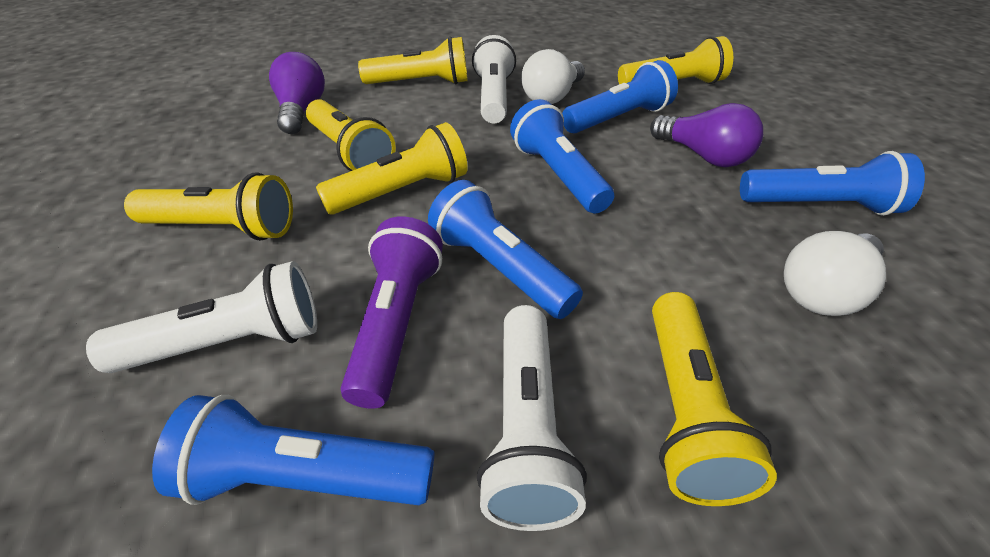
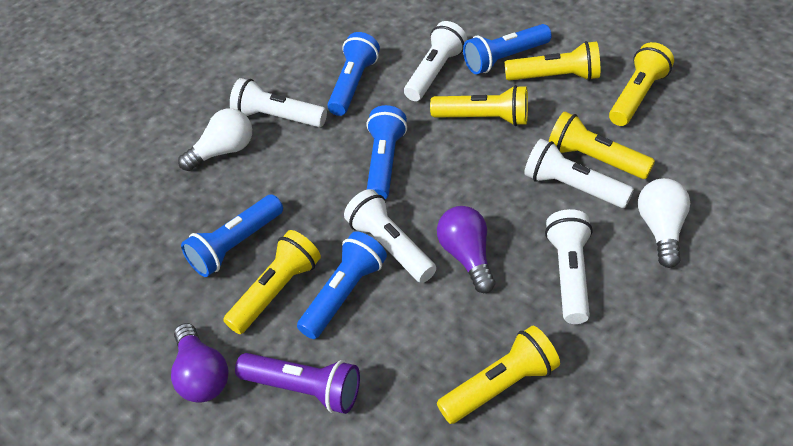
white flashlight: 3 -> 5

